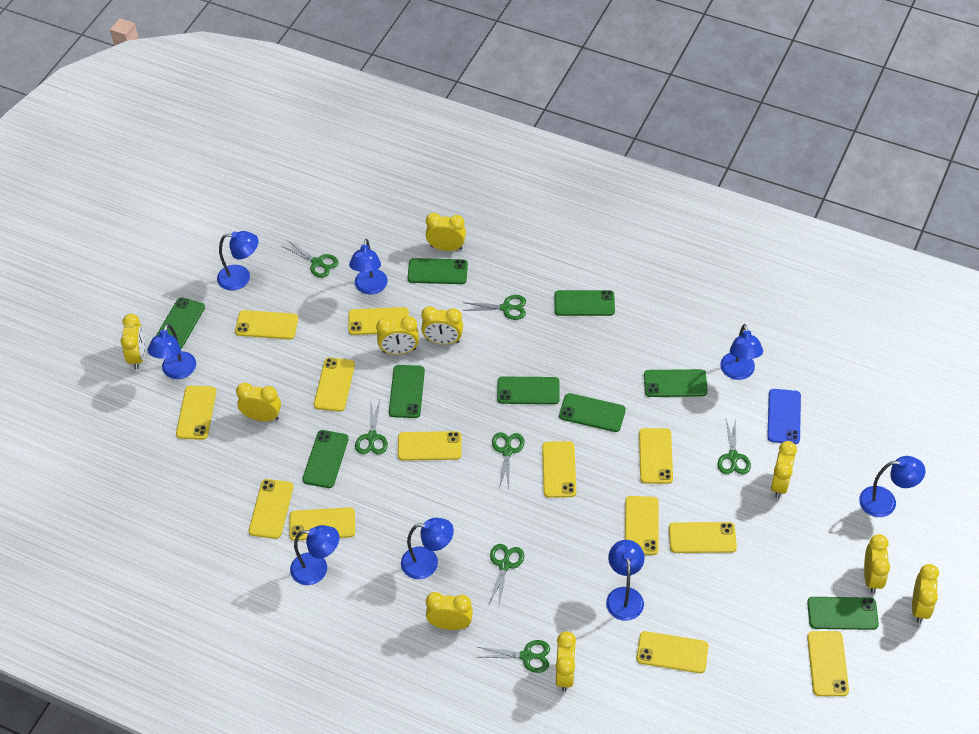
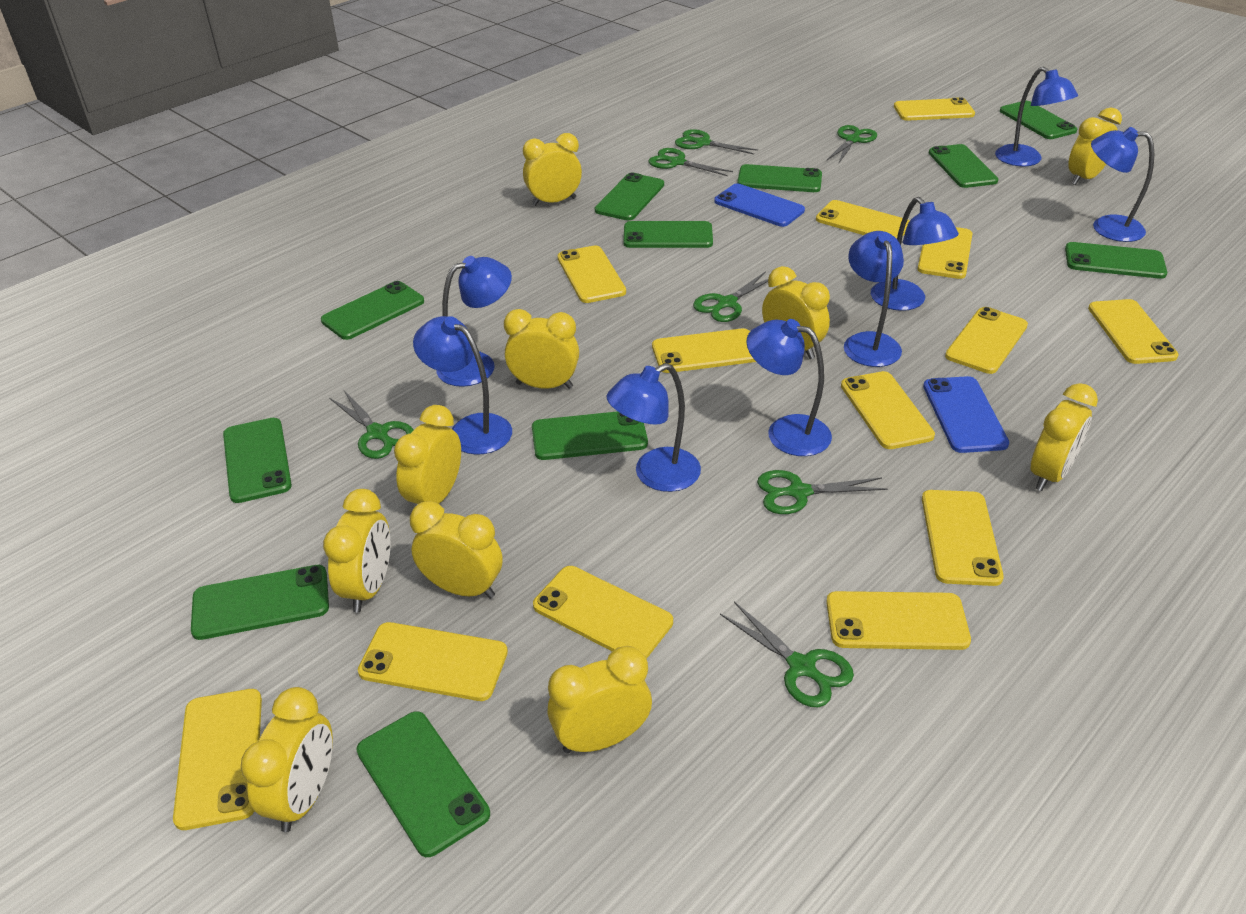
blue phone: 1 -> 2
green phone: 9 -> 11

